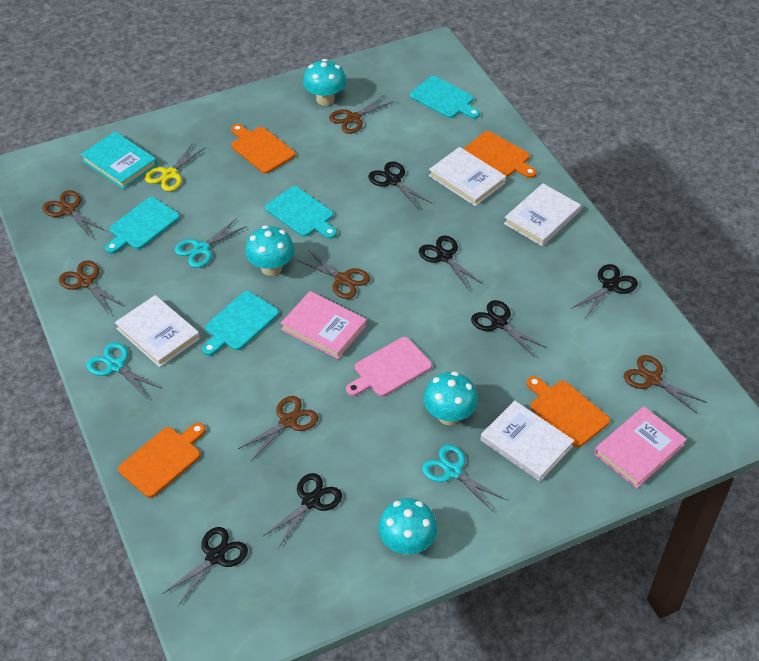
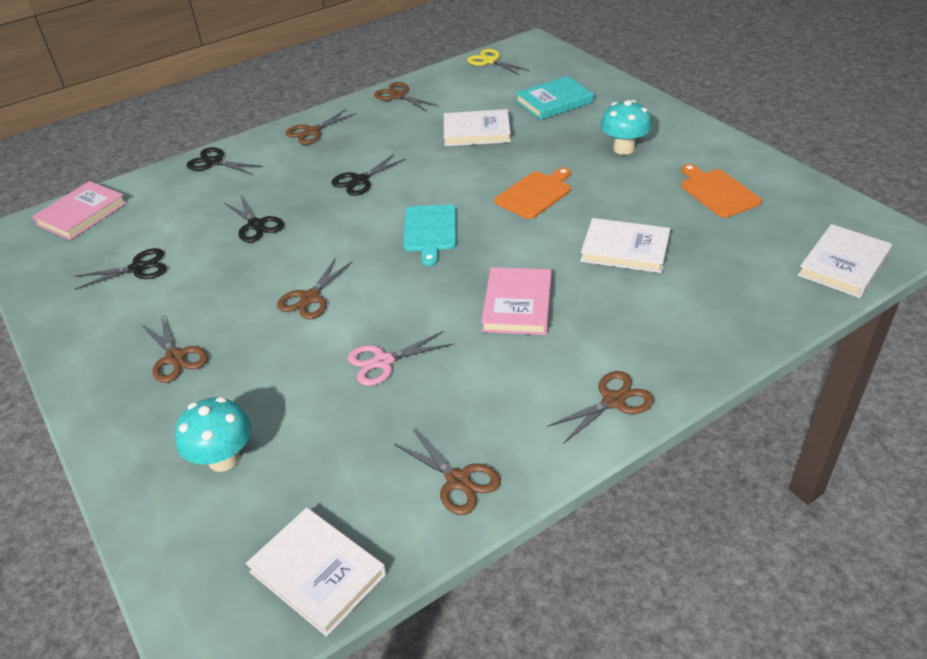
black scissors: 6 -> 4
orange cutting board: 4 -> 2
pink cutting board: 1 -> 0
pink scissors: 0 -> 1
turquoise cutting board: 4 -> 1
turquoise mushroom: 4 -> 2
turquoise scissors: 3 -> 0

